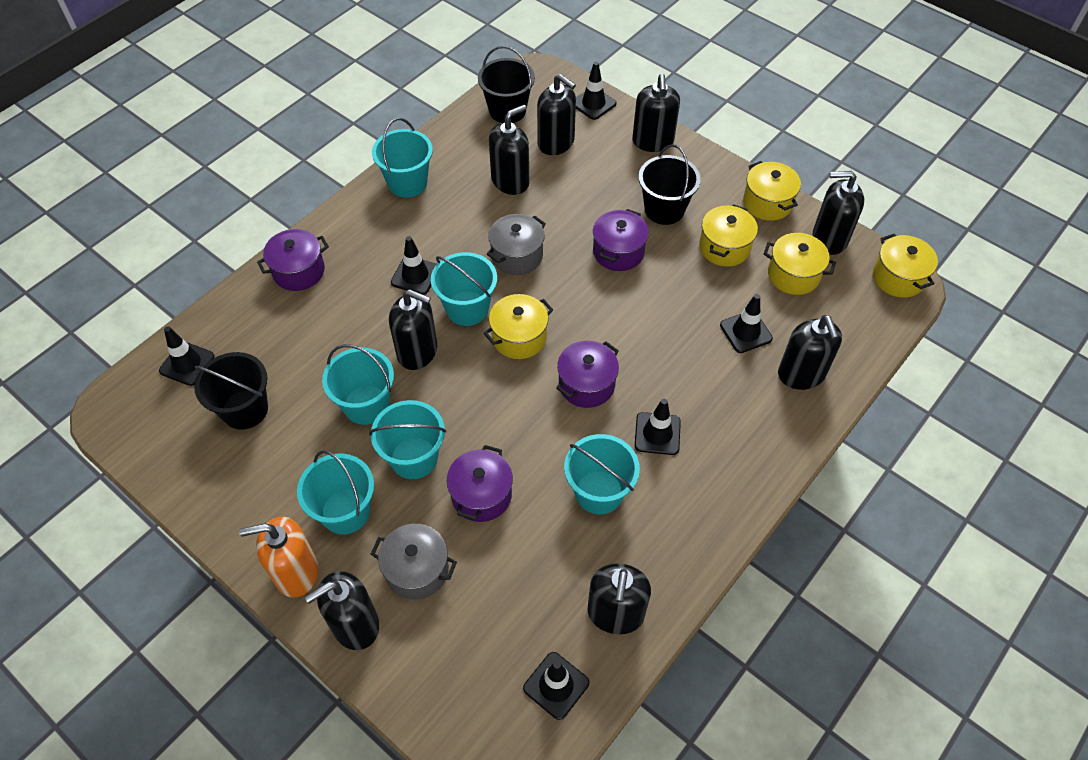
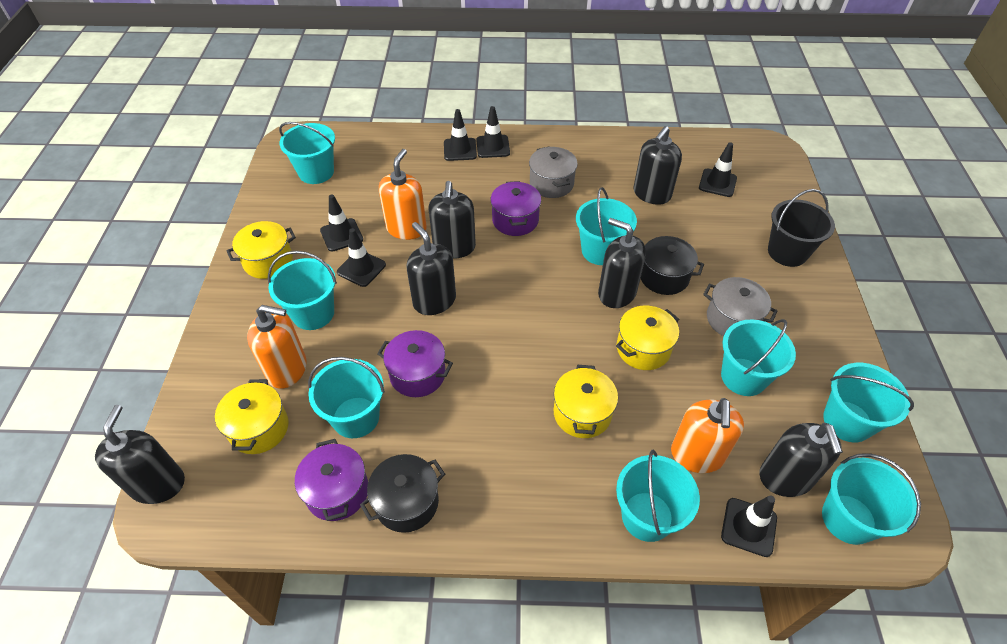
black bucket: 3 -> 1
black pot: 0 -> 2
black soap dispenser: 8 -> 6
orange soap dispenser: 1 -> 3
purple pot: 4 -> 3
turquoise bucket: 6 -> 8
yellow pot: 5 -> 4

